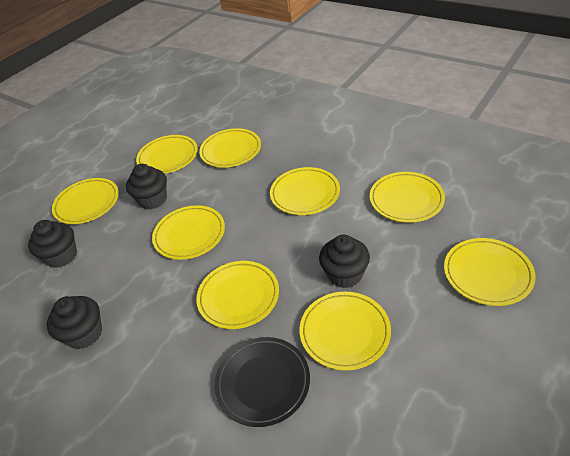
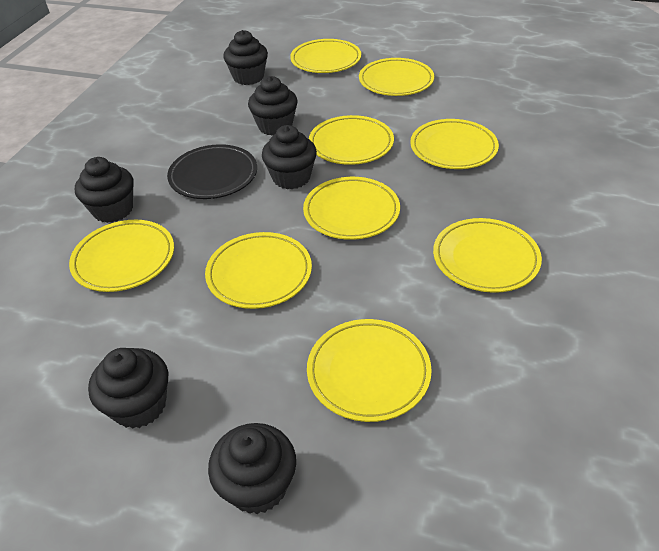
black cupcake: 4 -> 6

